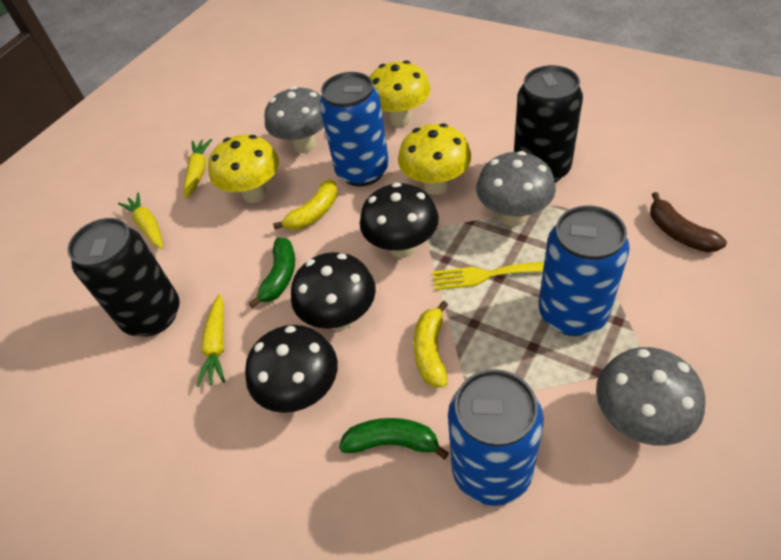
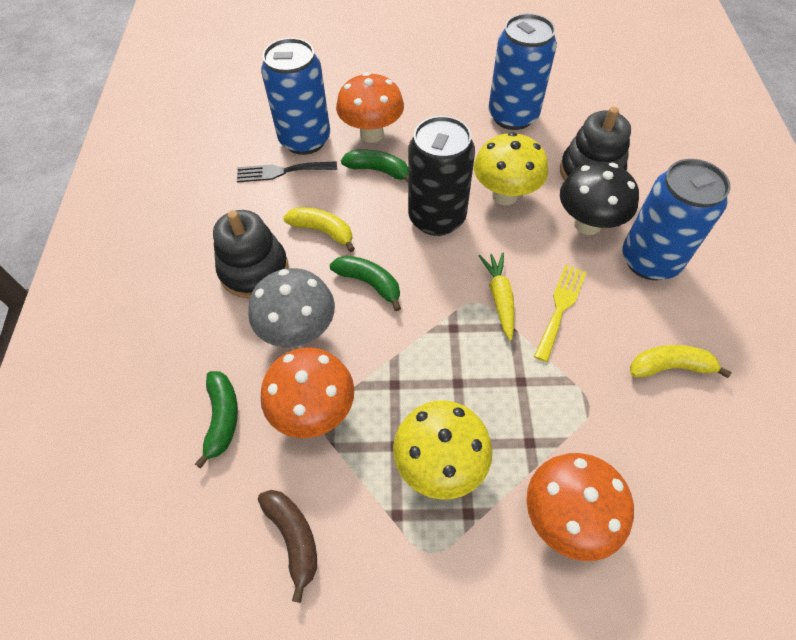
black can: 2 -> 1
black fork: 0 -> 1
black mushroom: 3 -> 1
black stacking toy: 0 -> 2
green banana: 2 -> 3
grey mushroom: 3 -> 1
orange mushroom: 0 -> 3
yellow carrot: 3 -> 1
yellow mushroom: 3 -> 2

